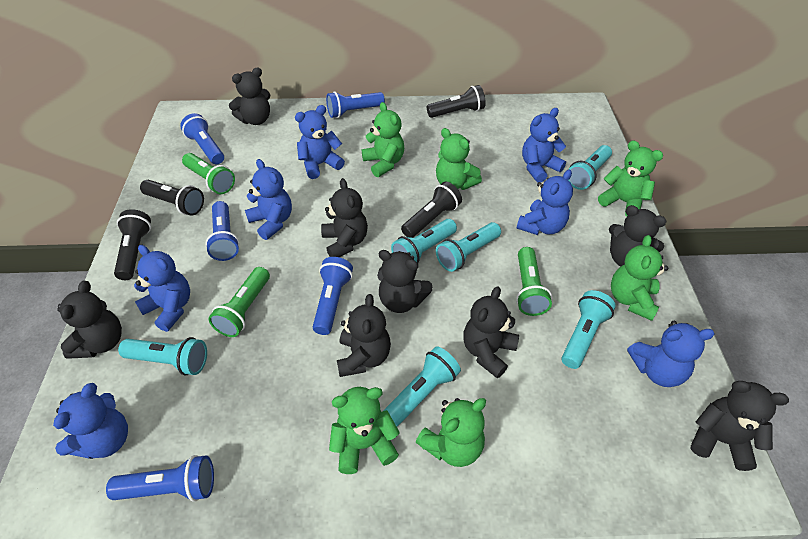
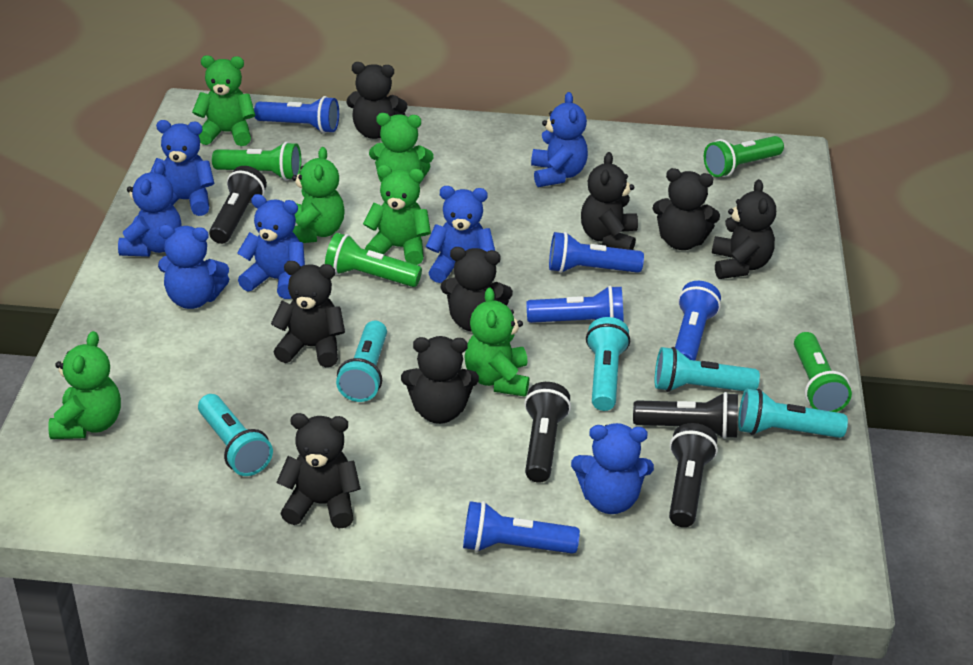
green flashlight: 3 -> 4
turquoise flashlight: 6 -> 5

